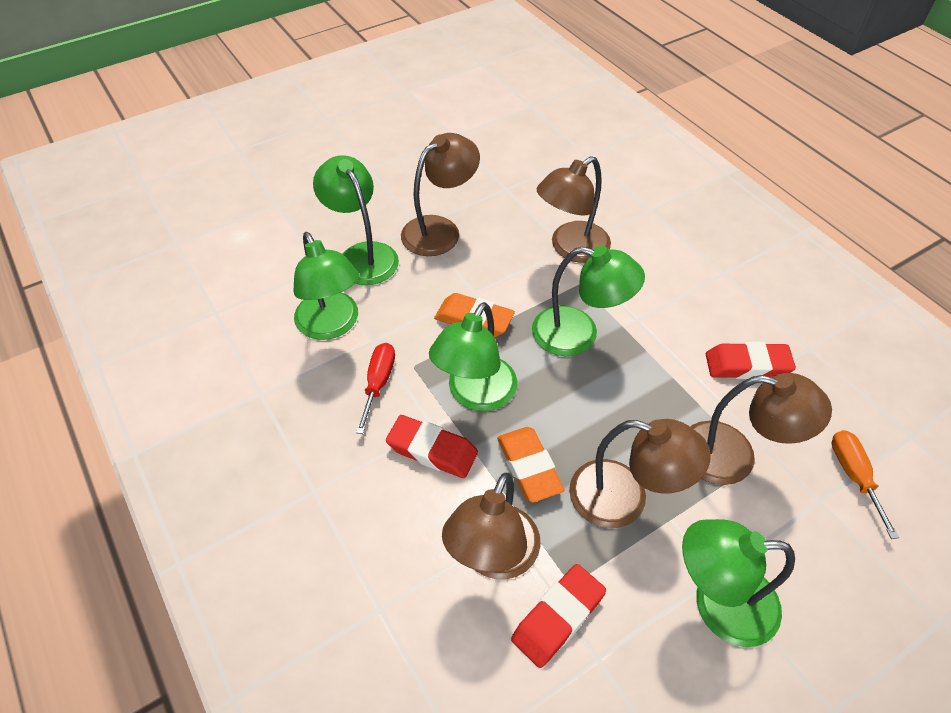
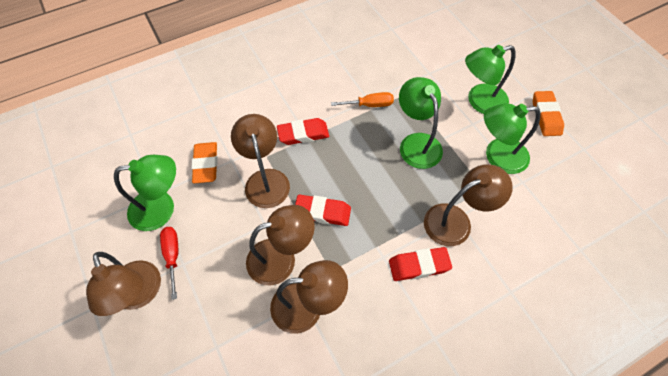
green lamp: 5 -> 4

